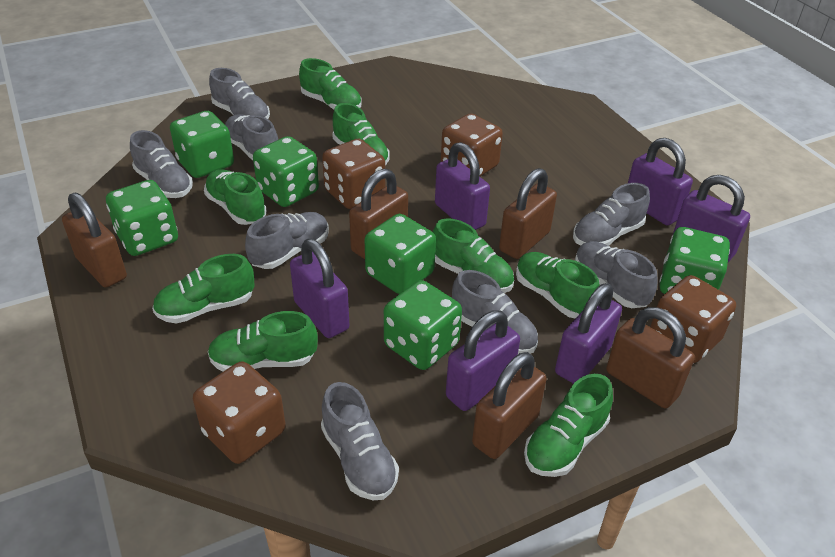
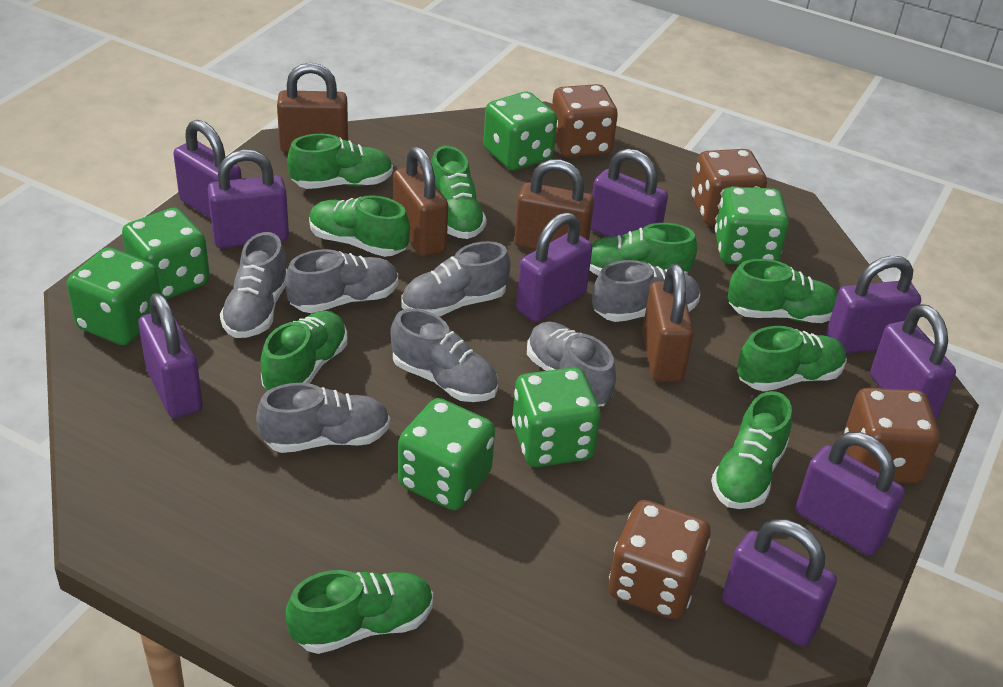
brown padlock: 5 -> 4
green shoe: 8 -> 9
grey shoe: 8 -> 7
purple padlock: 6 -> 9

